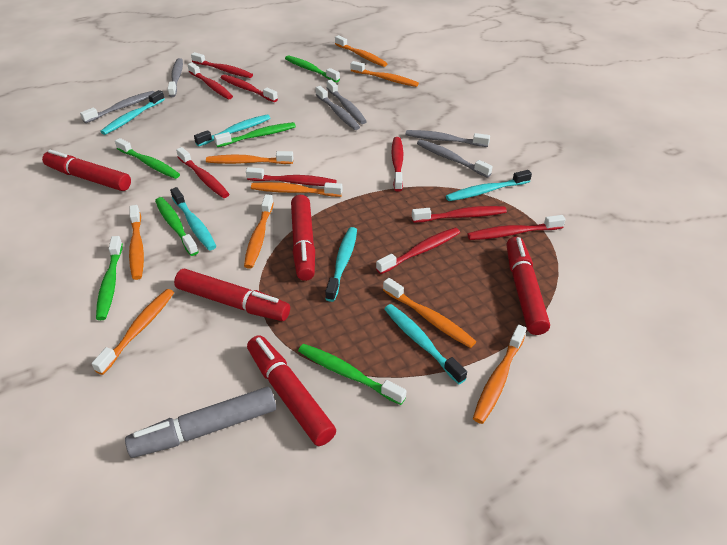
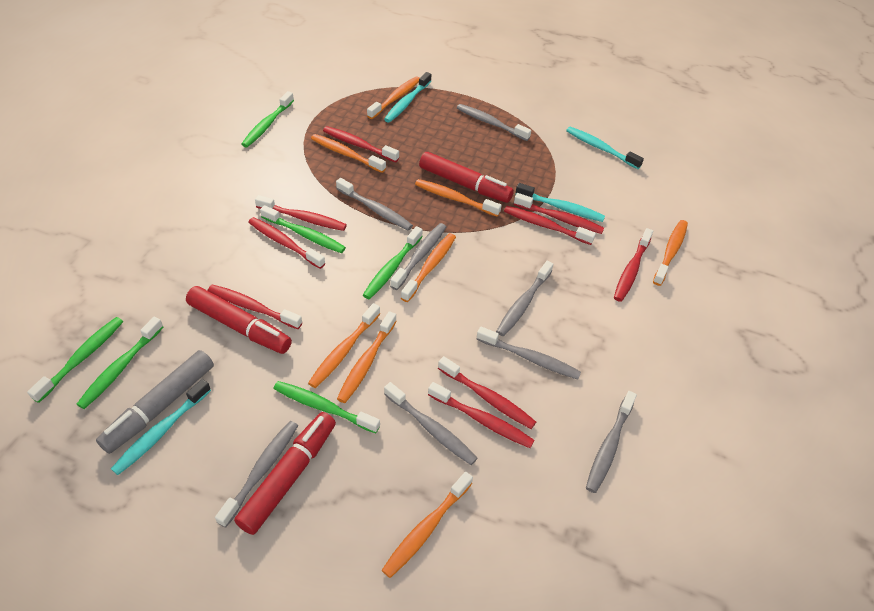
grey toothbrush: 6 -> 8
orange toothbrush: 9 -> 8
red marker: 5 -> 3
turquoise toothbrush: 6 -> 4

